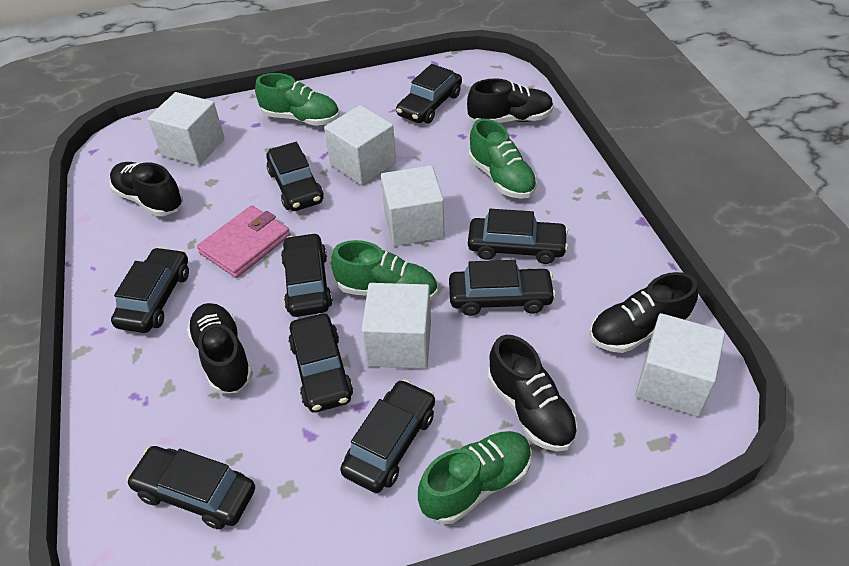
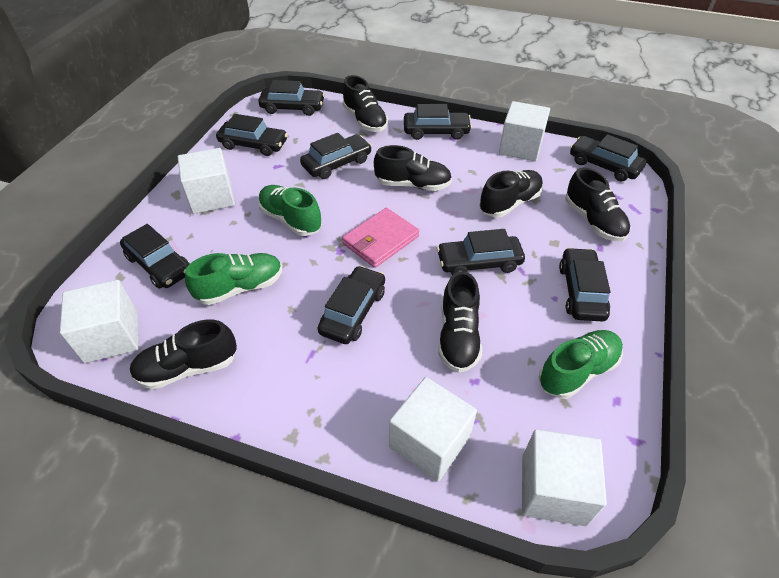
black shoe: 5 -> 6
green shoe: 4 -> 3

